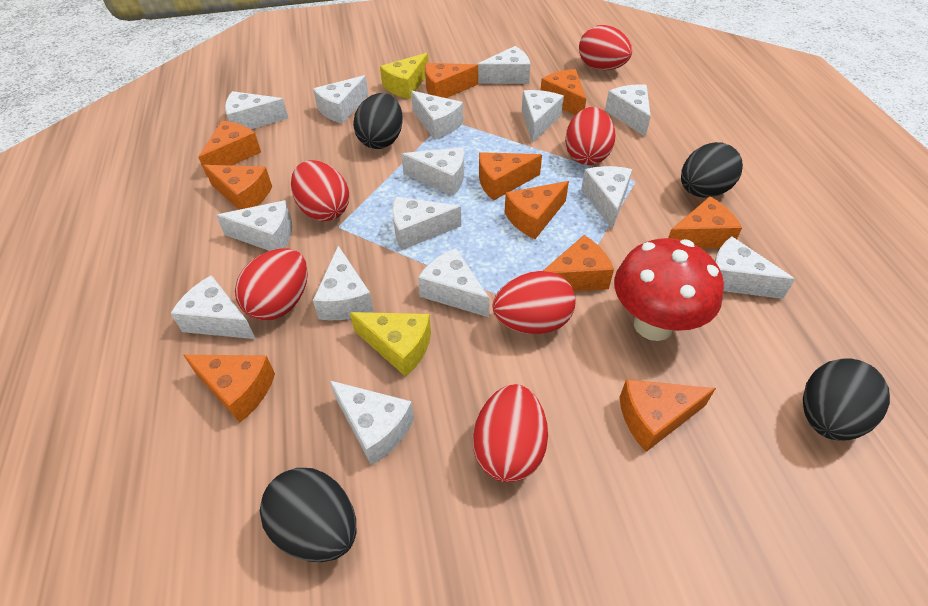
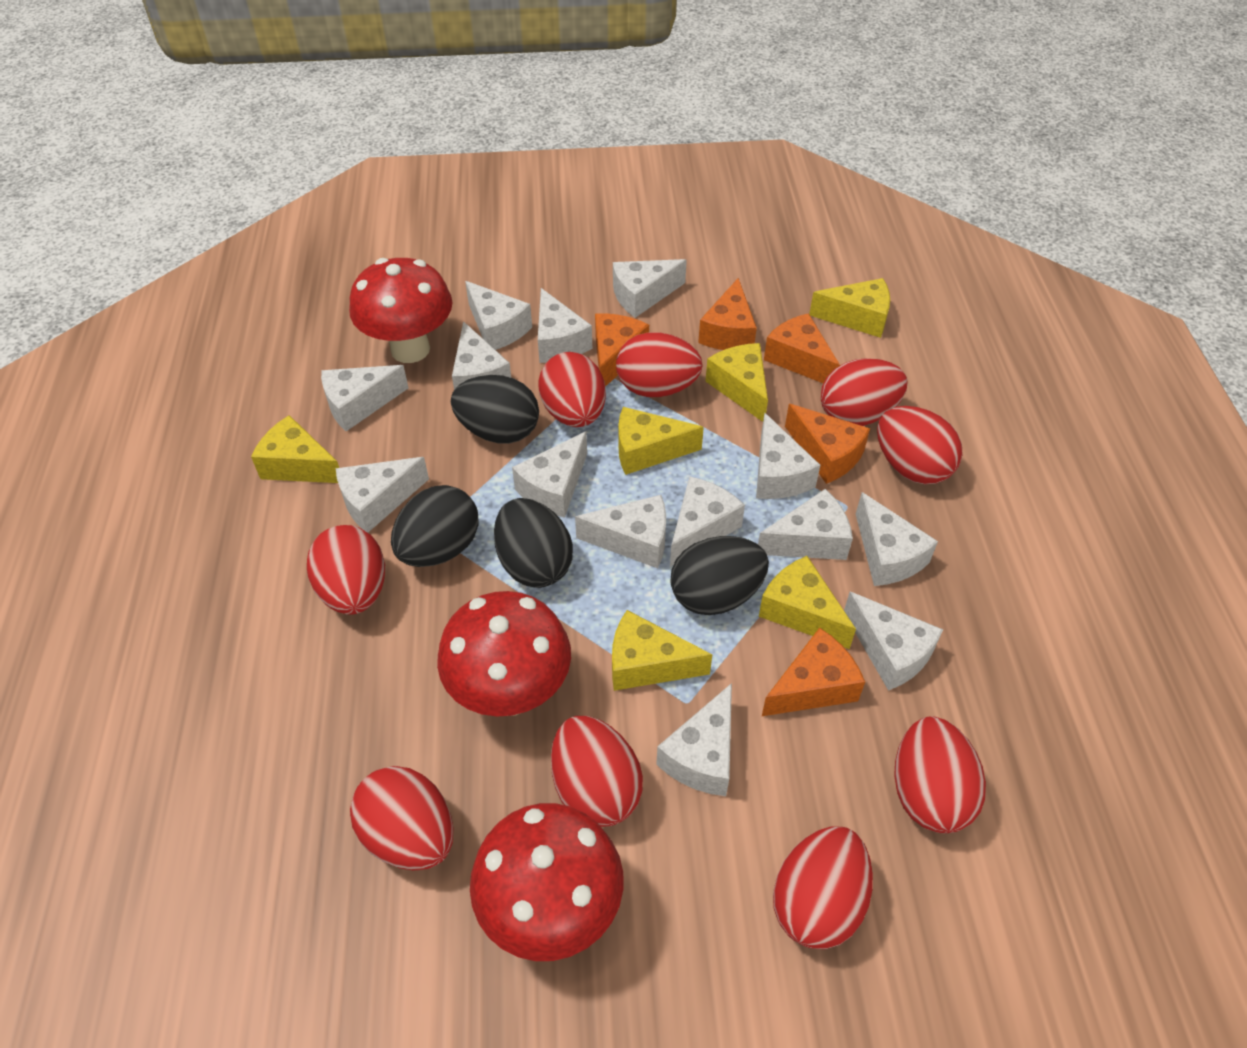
orange cheese: 10 -> 5
red egg: 6 -> 9
red mushroom: 1 -> 3
white cheese: 15 -> 14
yellow cheese: 2 -> 6

